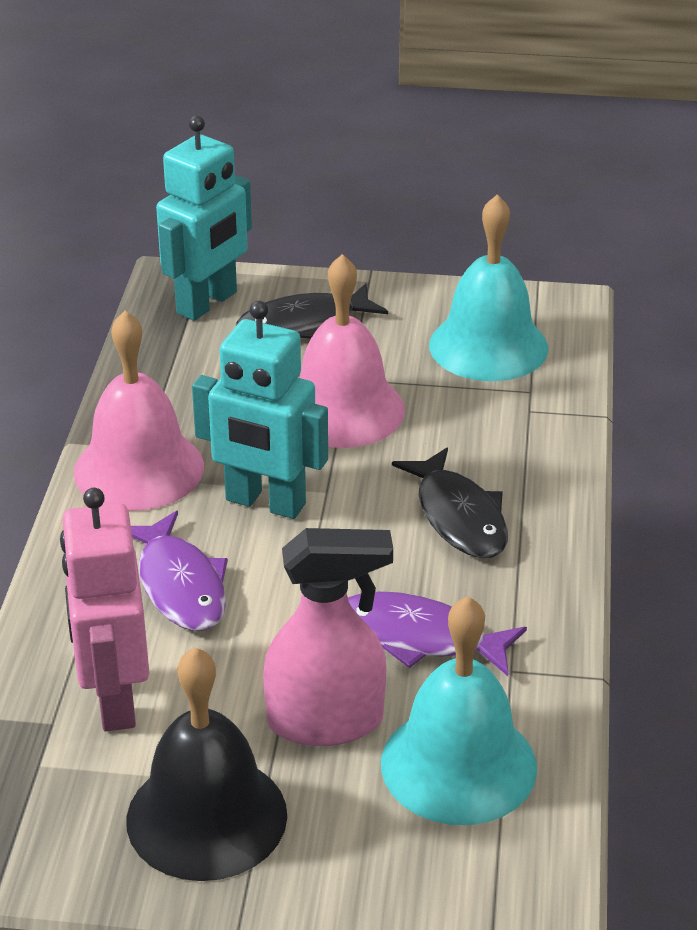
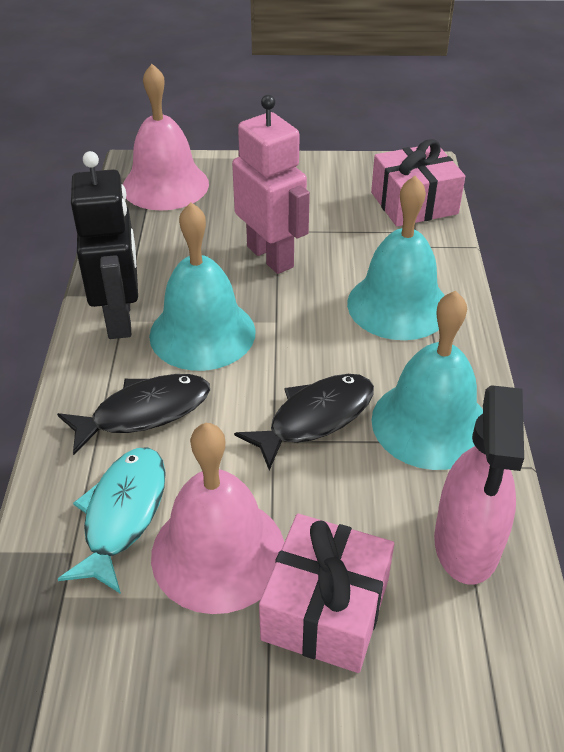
black bell: 1 -> 0
black robot: 0 -> 1
pink gift: 0 -> 2
purple fish: 2 -> 0
turquoise bell: 2 -> 3
turquoise fish: 0 -> 1
turquoise robot: 2 -> 0

